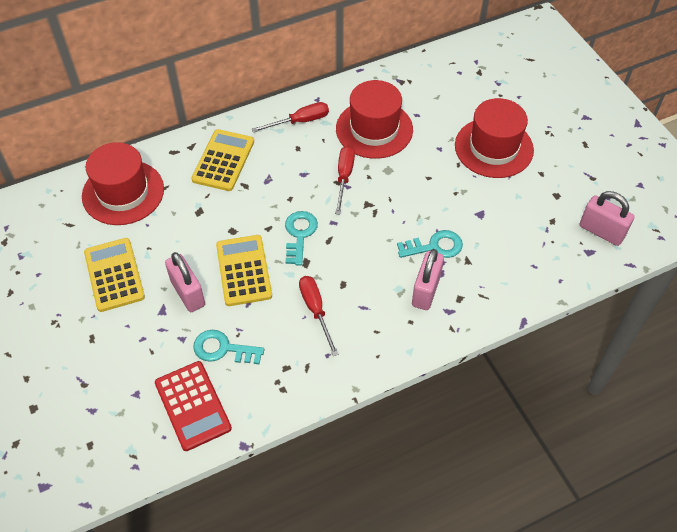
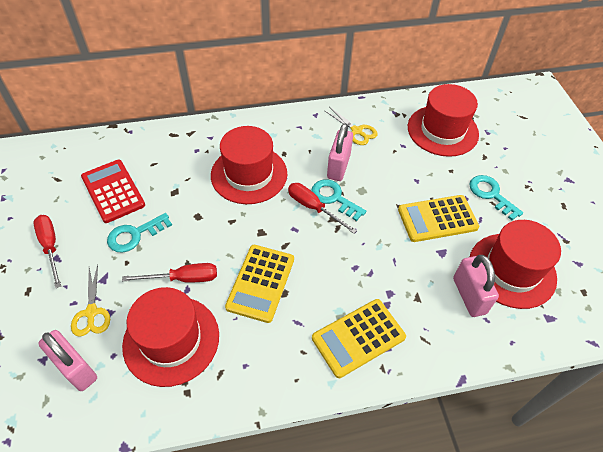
red hat: 3 -> 4
yellow scissors: 0 -> 2

